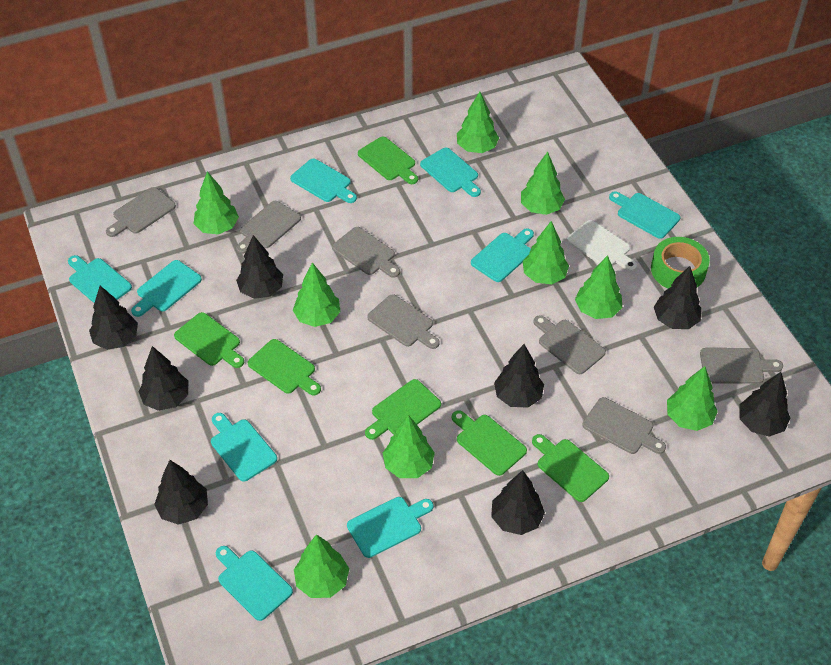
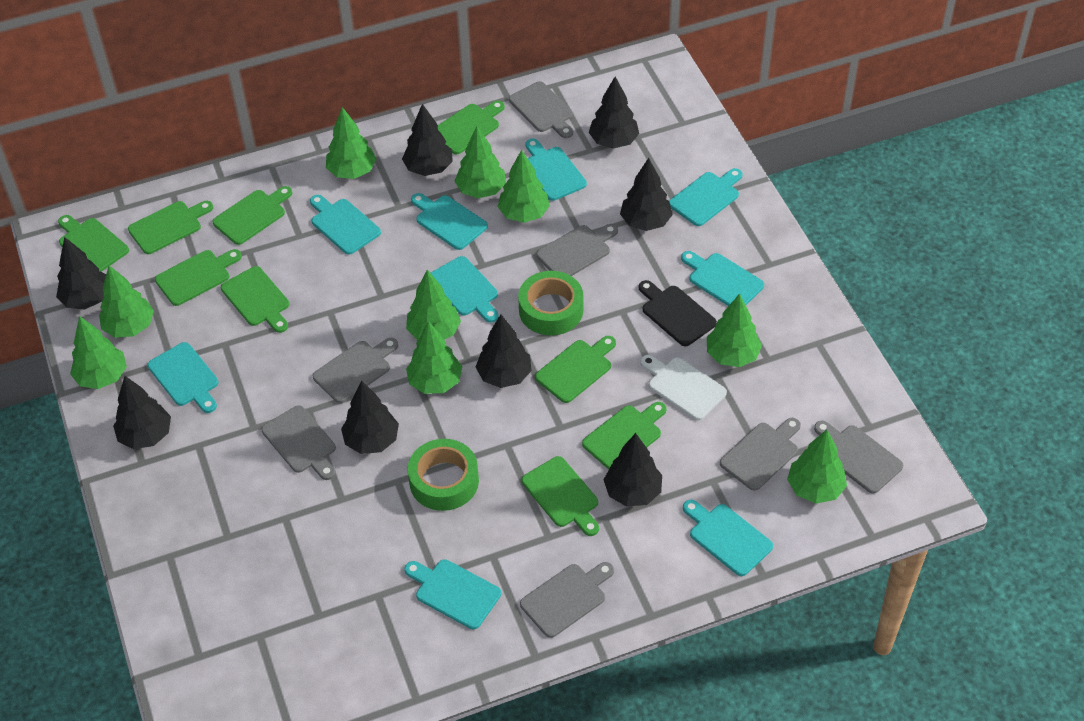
black cutting board: 0 -> 1
green cutting board: 6 -> 9
green tape: 1 -> 2

